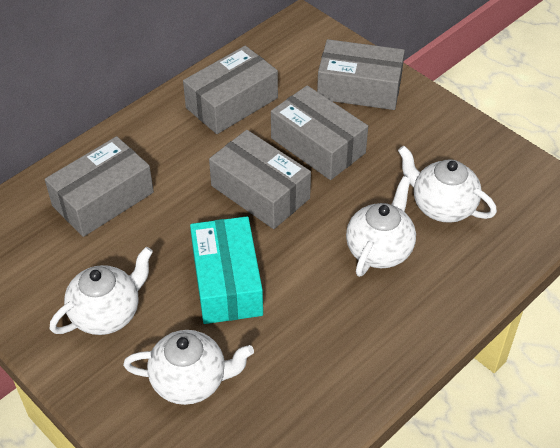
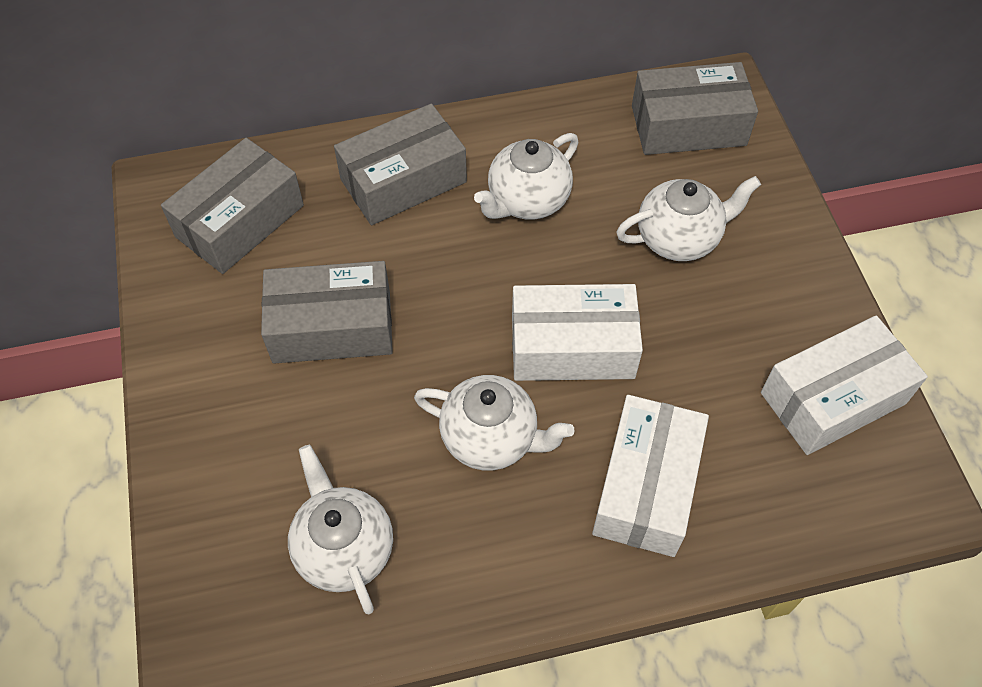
grey box: 5 -> 4
turquoise box: 1 -> 0
white box: 0 -> 3

